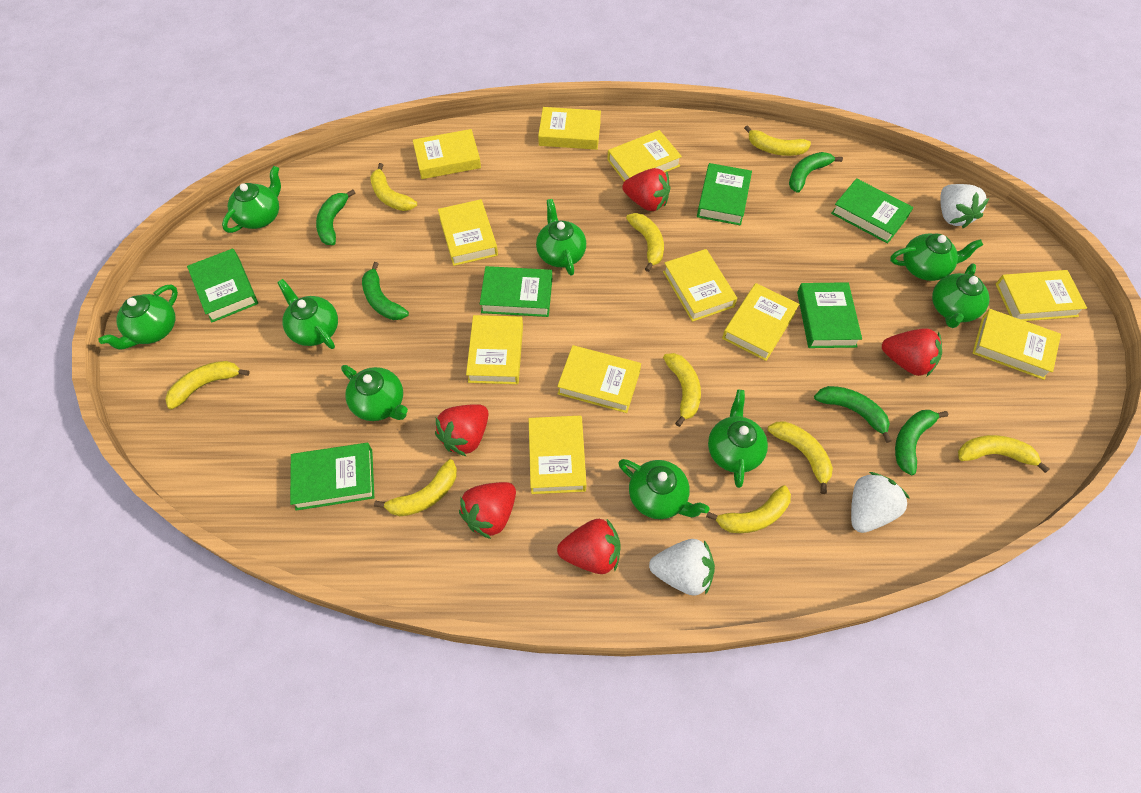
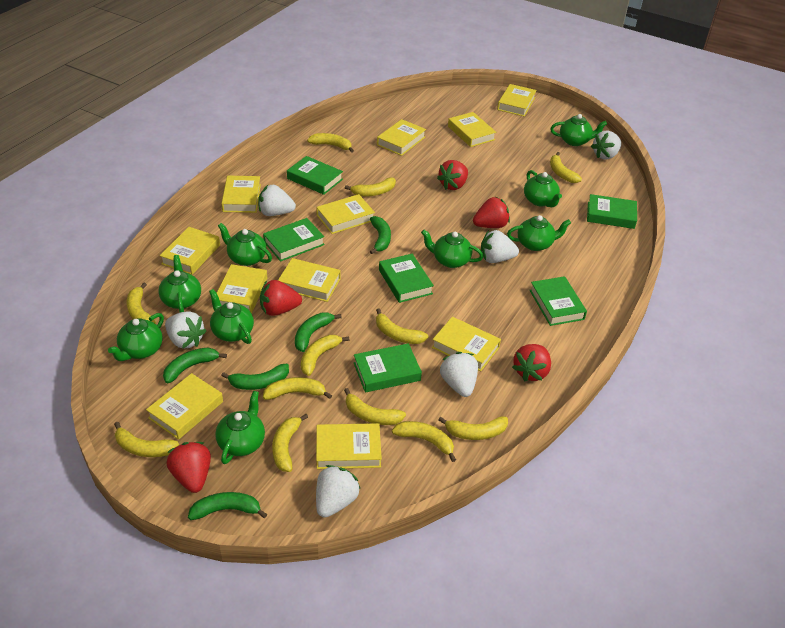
white strawberry: 3 -> 6
yellow banana: 9 -> 12

